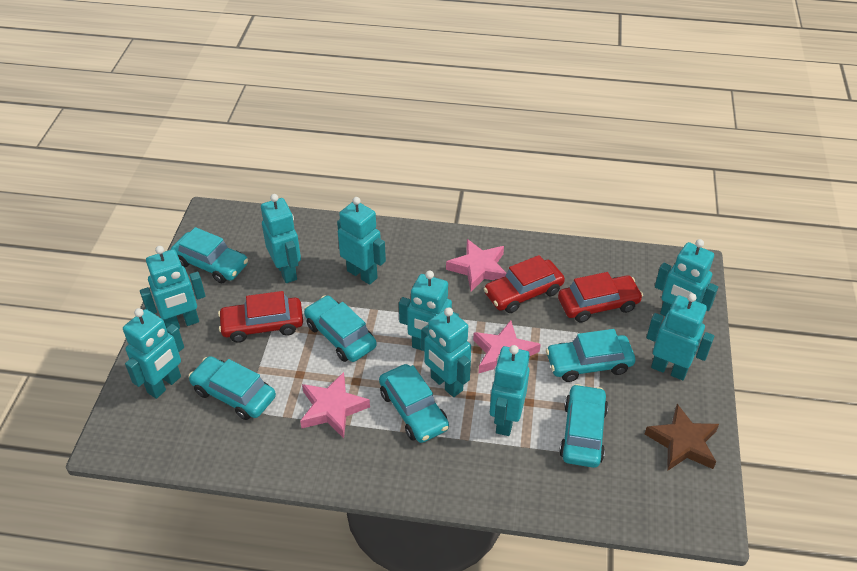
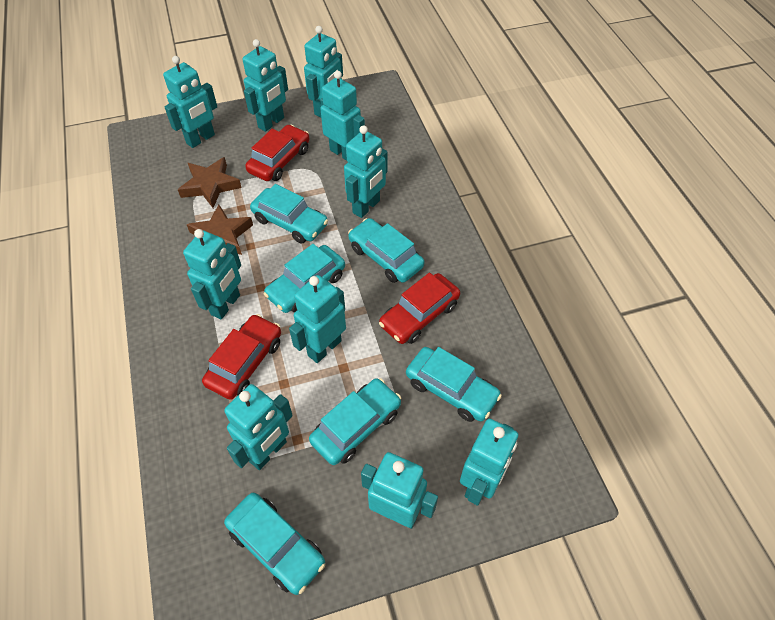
brown star: 1 -> 2
pink star: 3 -> 0
turquoise robot: 9 -> 10

